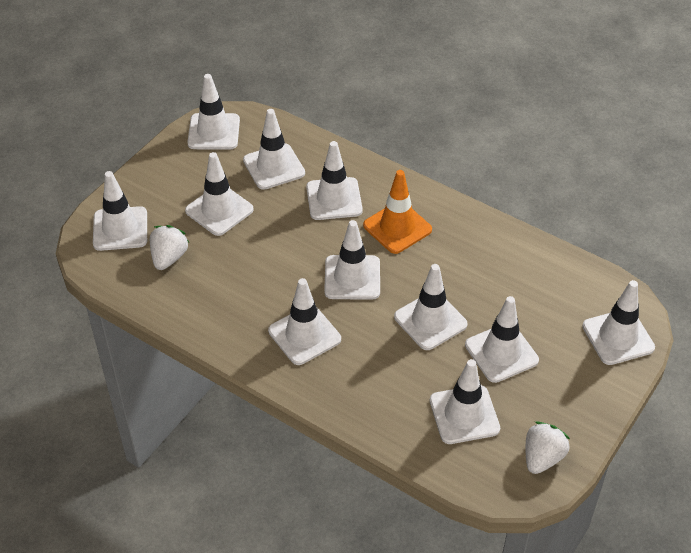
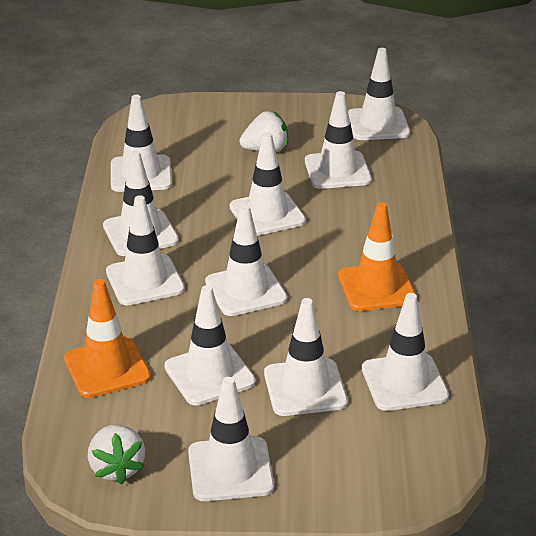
orange traffic cone: 1 -> 2

